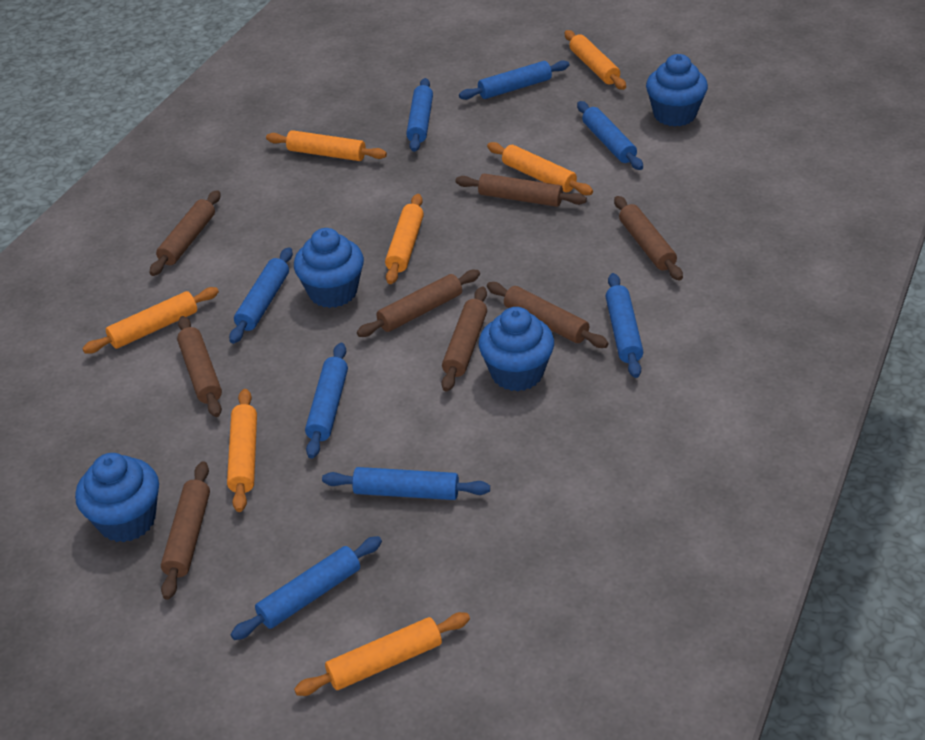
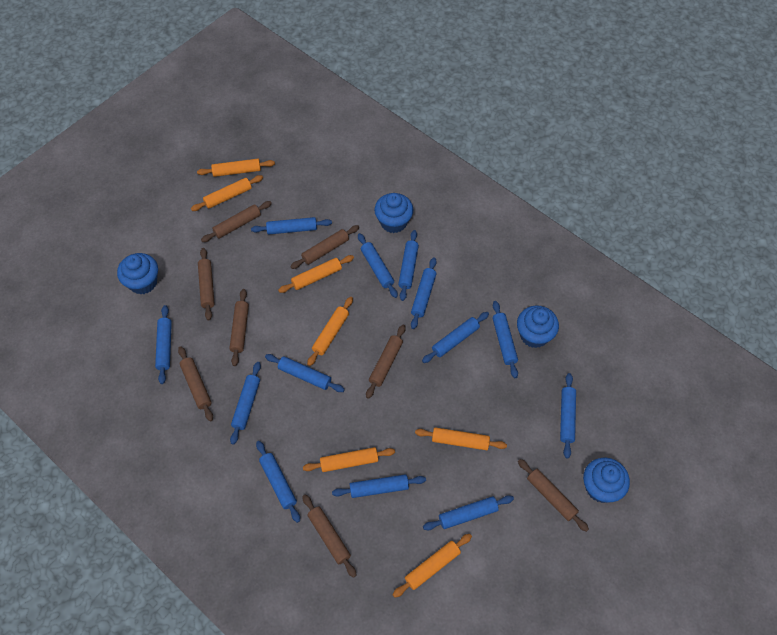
blue rolling pin: 8 -> 13

